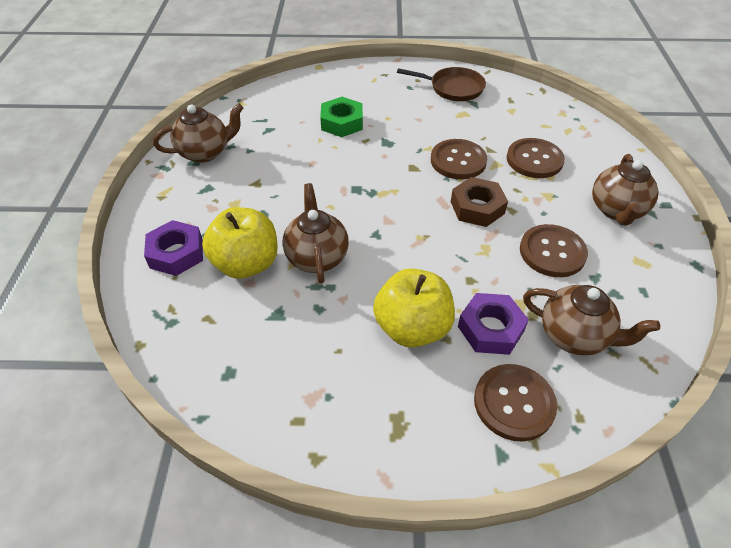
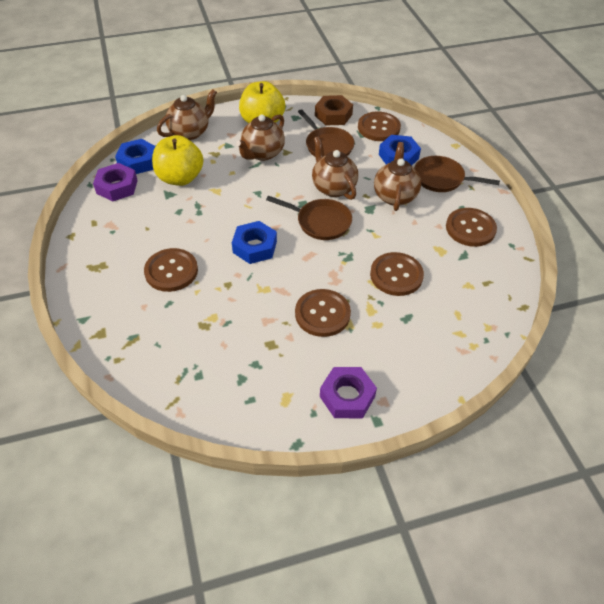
blue nut: 0 -> 3
brown button: 4 -> 5
brown pan: 1 -> 3
green nut: 1 -> 0

